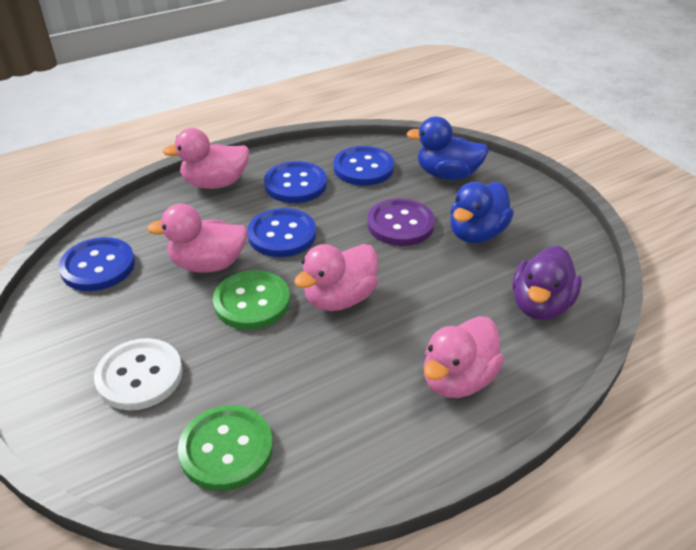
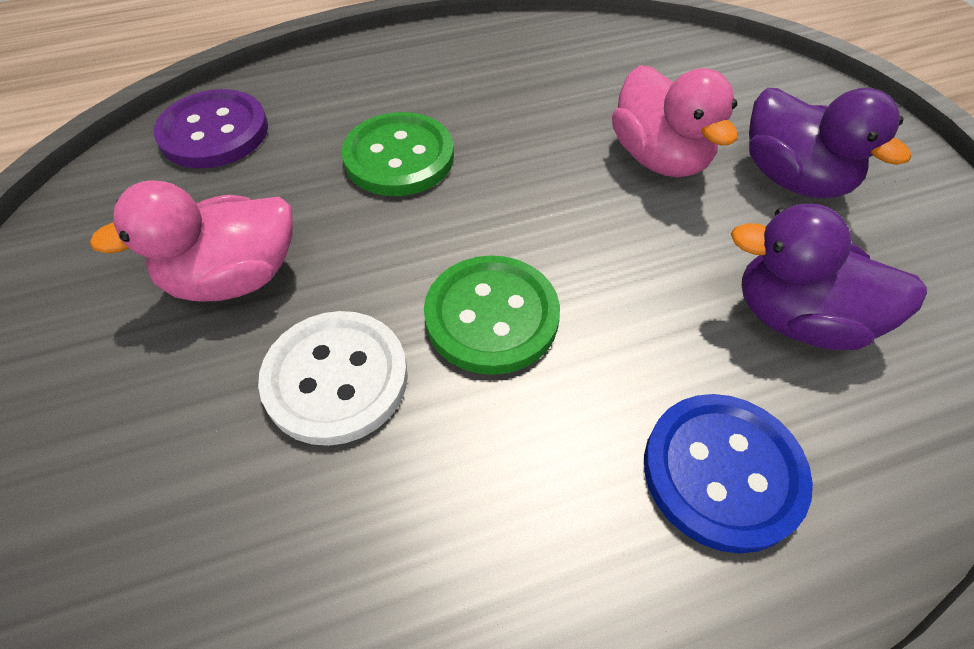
blue button: 4 -> 1
blue duck: 2 -> 0
pink duck: 4 -> 2
purple duck: 1 -> 2

